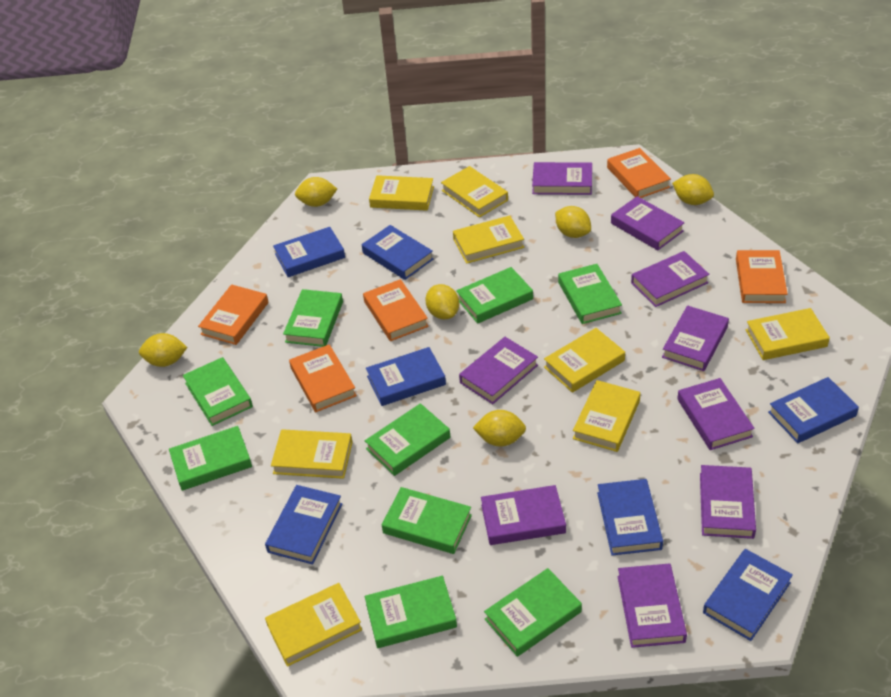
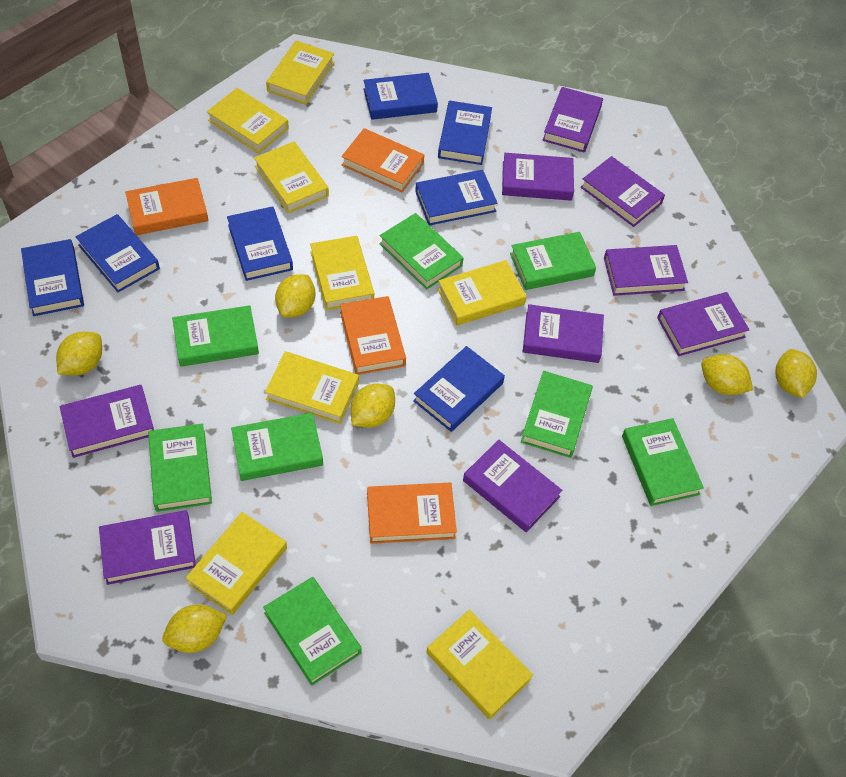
green book: 9 -> 8
orange book: 5 -> 4

